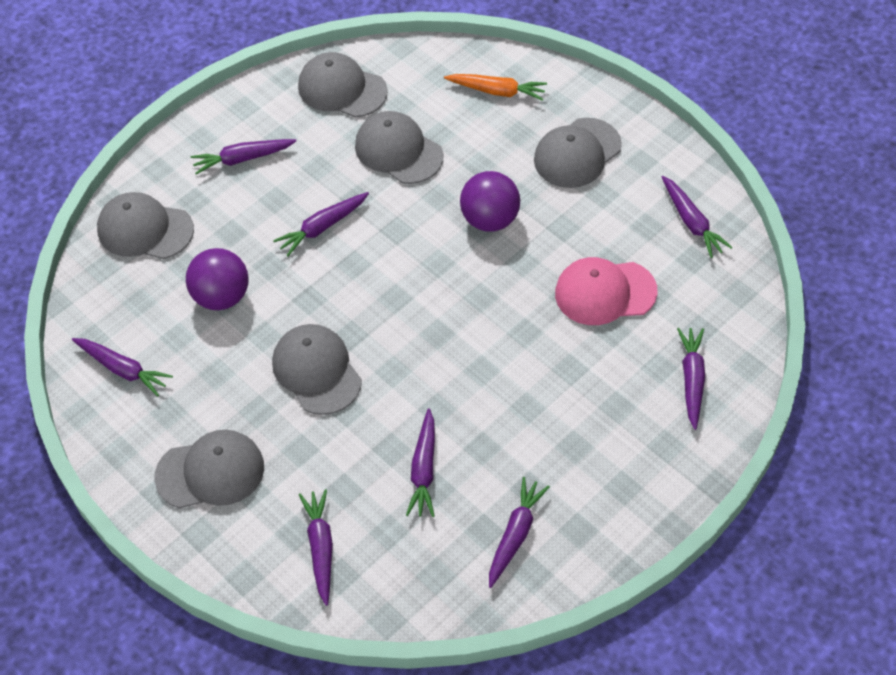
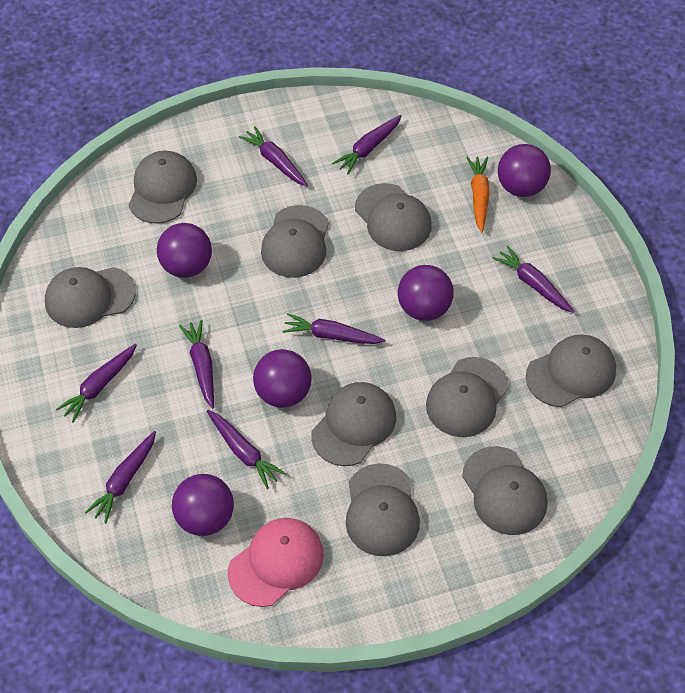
grey cap: 6 -> 9
purple ball: 2 -> 5

